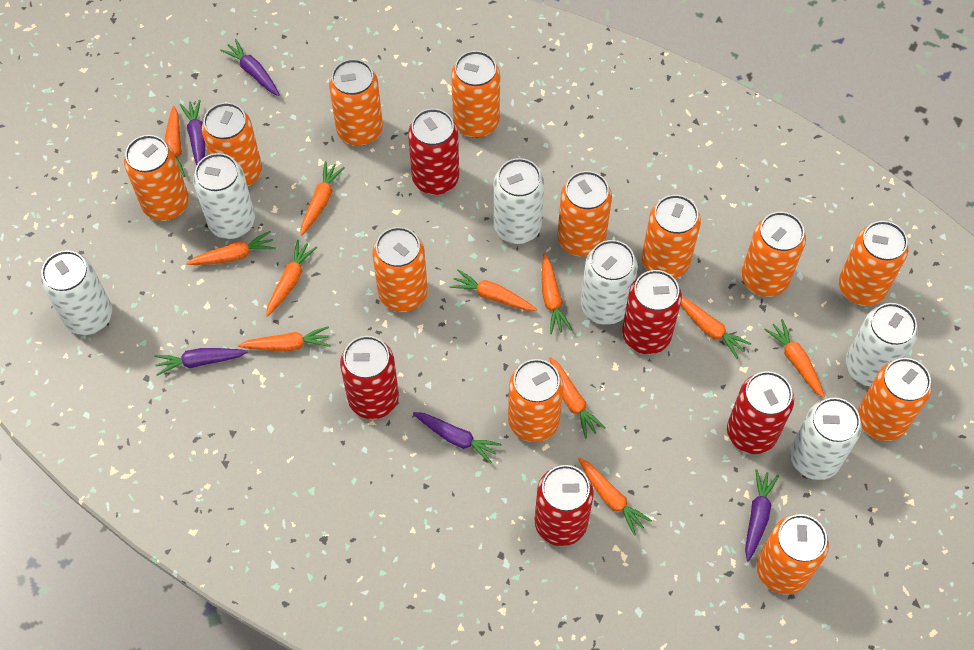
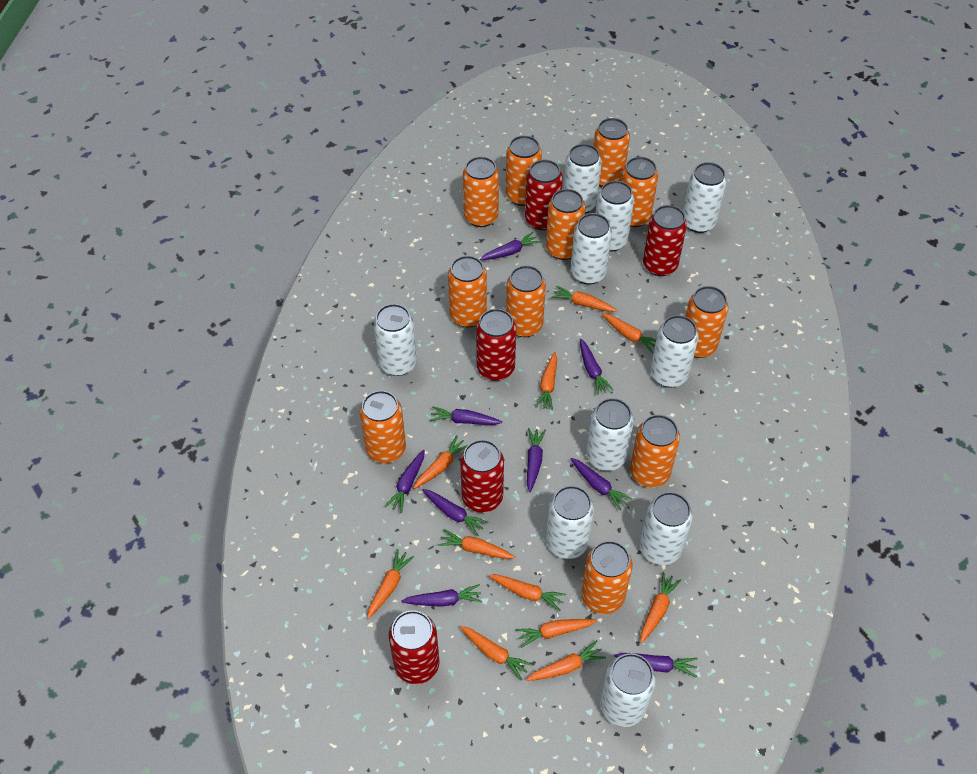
orange can: 12 -> 11
purple carrot: 5 -> 9
white can: 6 -> 10

